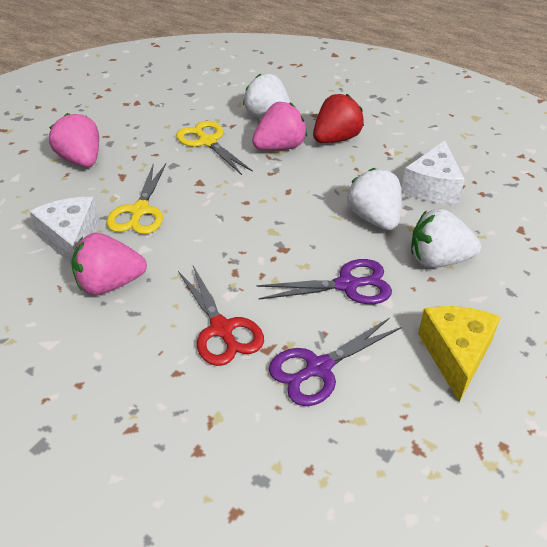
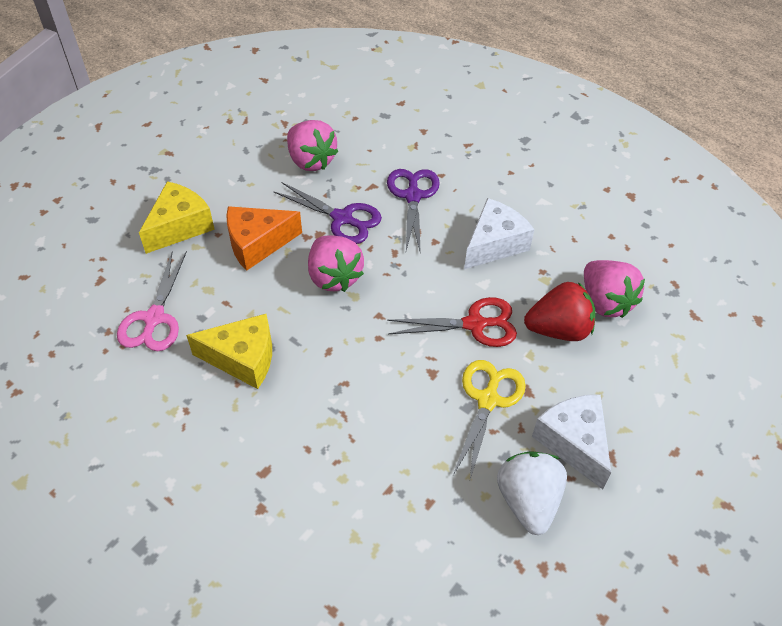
orange cheese: 0 -> 1
pink scissors: 0 -> 1
white strawberry: 3 -> 1
yellow cheese: 1 -> 2
yellow scissors: 2 -> 1

